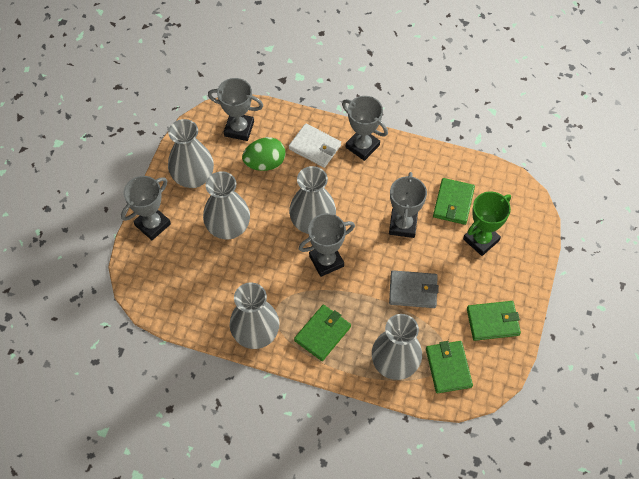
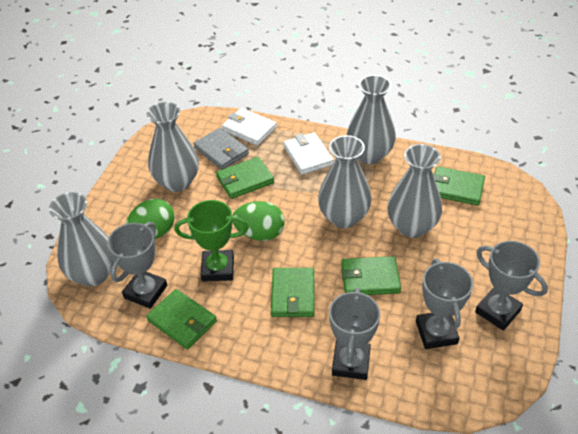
green egg: 1 -> 2
green wallet: 4 -> 5
grey trophy: 5 -> 4
white wallet: 1 -> 2

